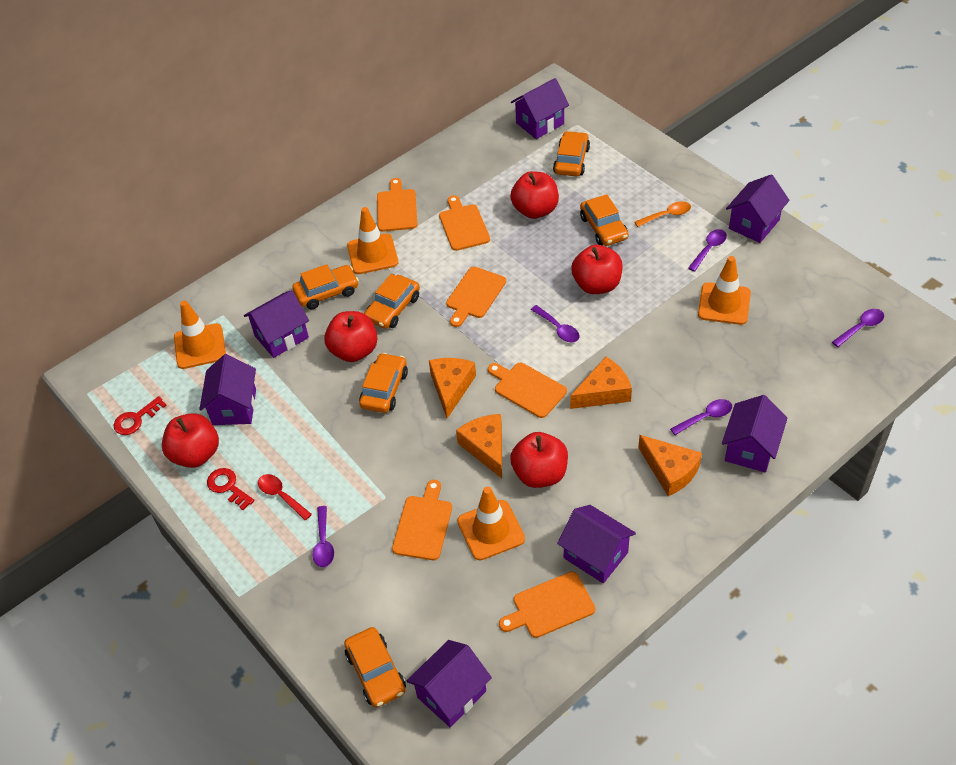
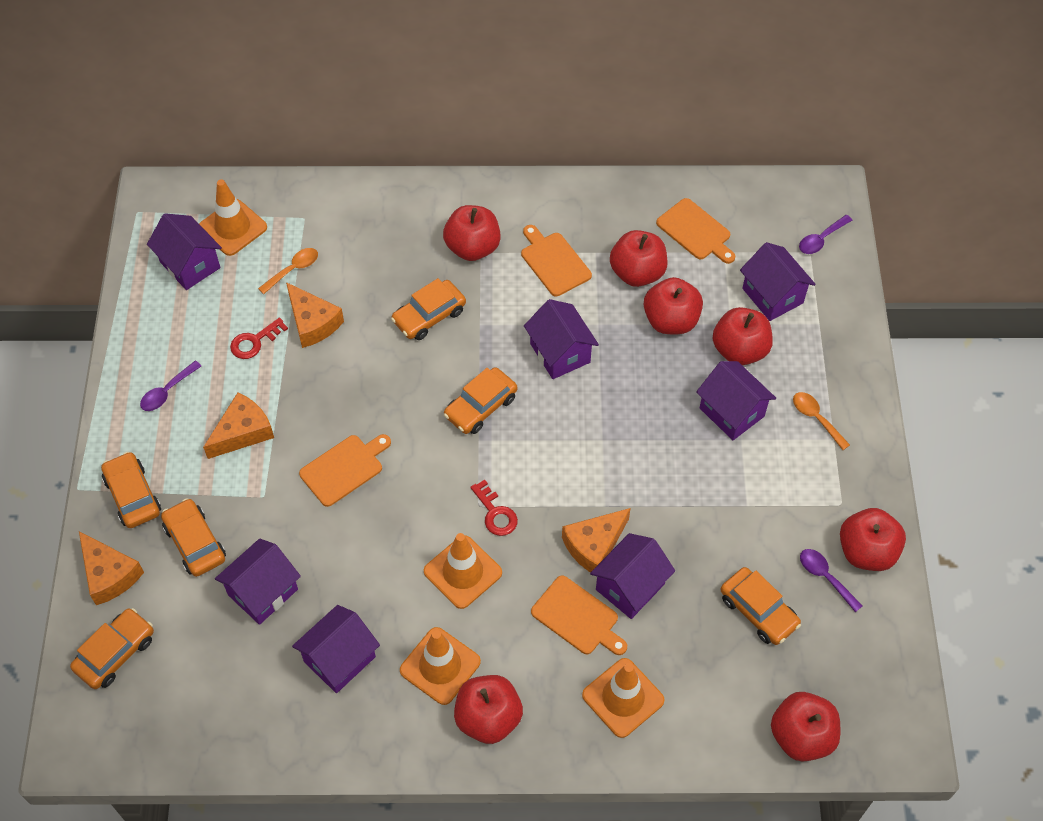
orange cutting board: 6 -> 4
orange spoon: 1 -> 2
purple spoon: 5 -> 3
red apple: 5 -> 7
red spoon: 1 -> 0

